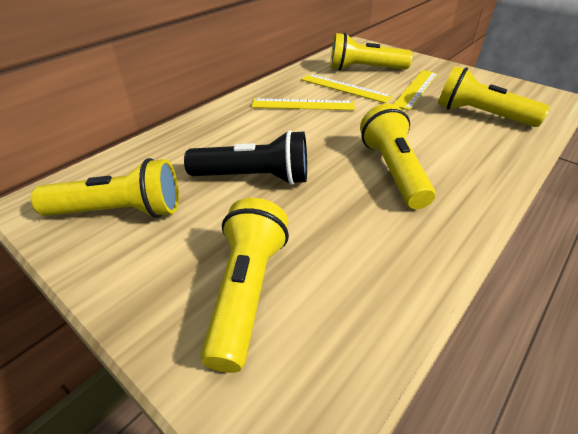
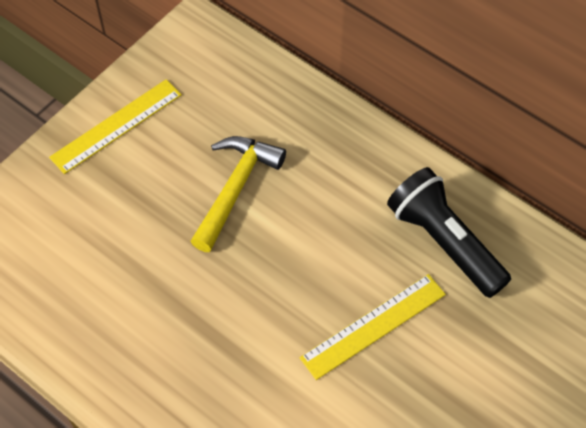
yellow flashlight: 5 -> 0
yellow hammer: 0 -> 1
yellow ruler: 3 -> 2

